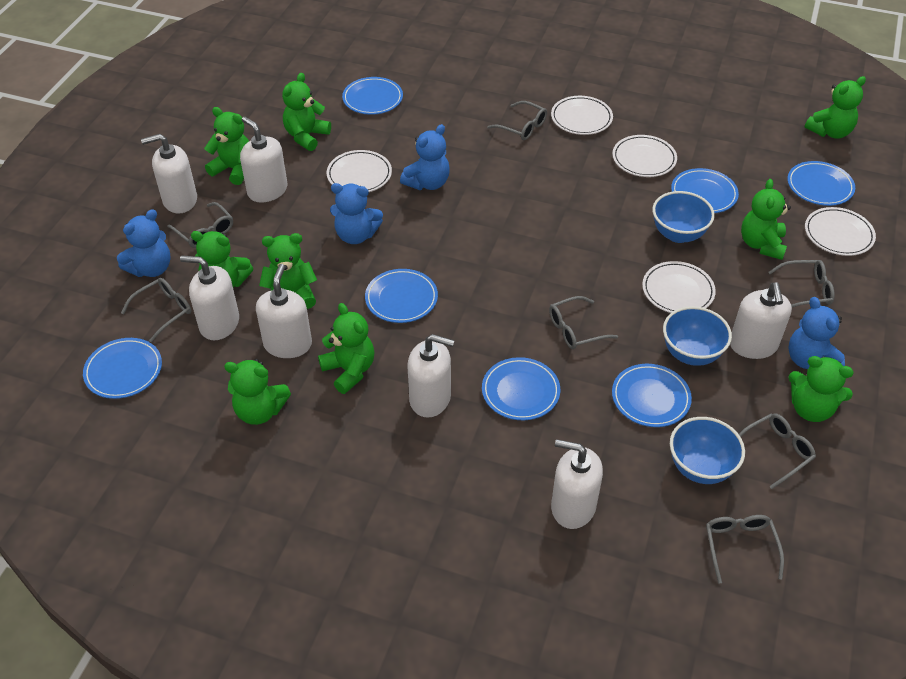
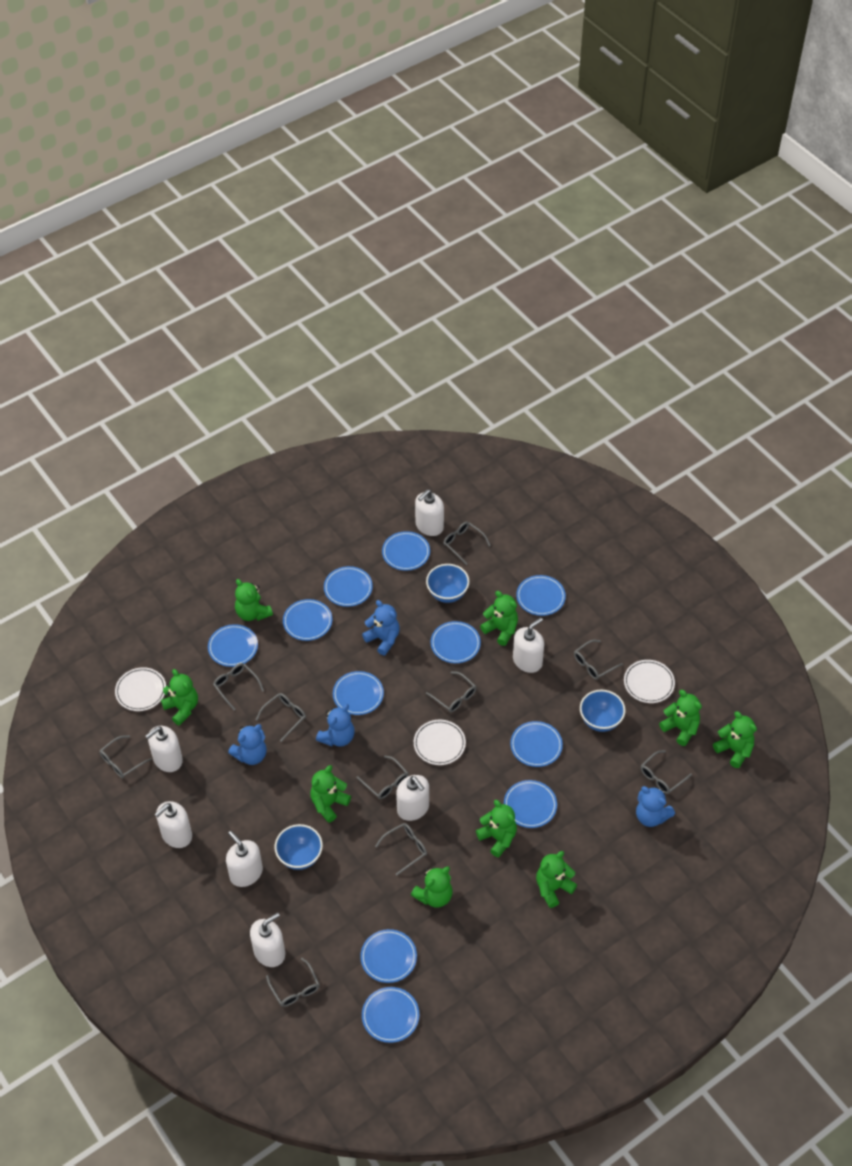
blue plate: 7 -> 11
grey glasses: 7 -> 10
white plate: 5 -> 3

